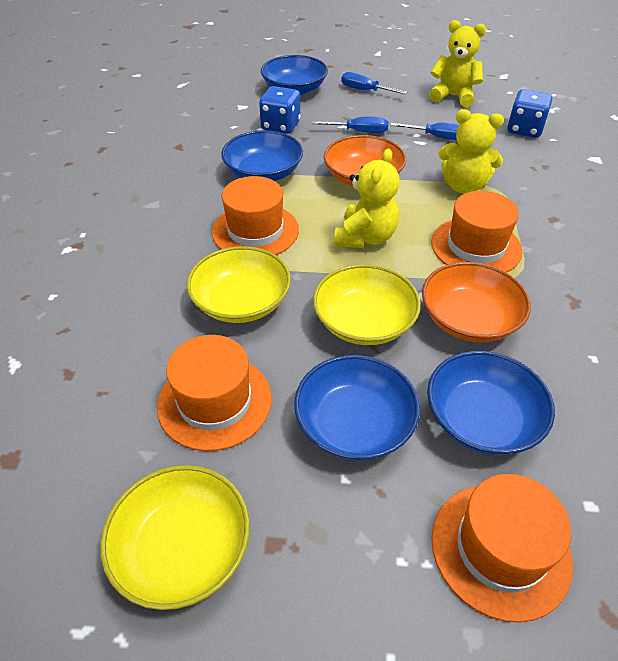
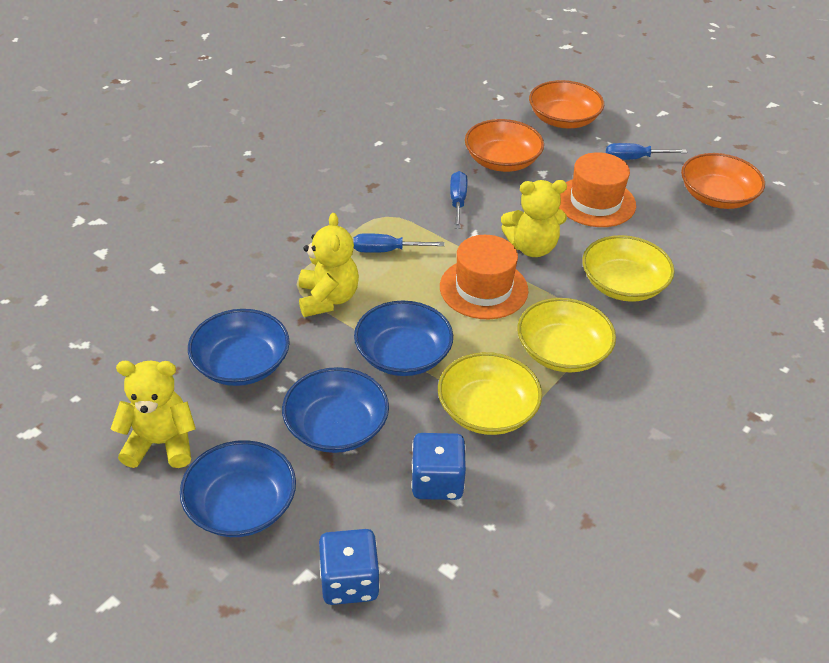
orange bowl: 2 -> 3
orange hat: 4 -> 2

